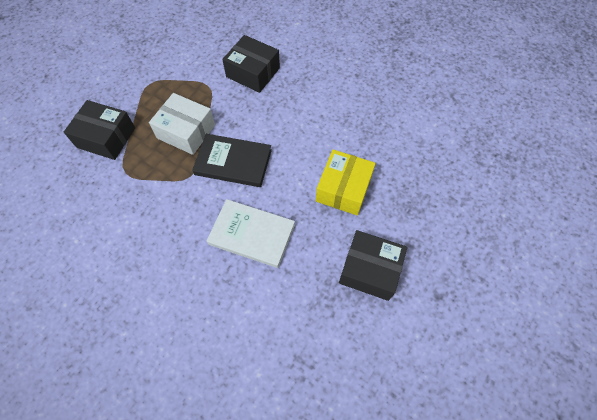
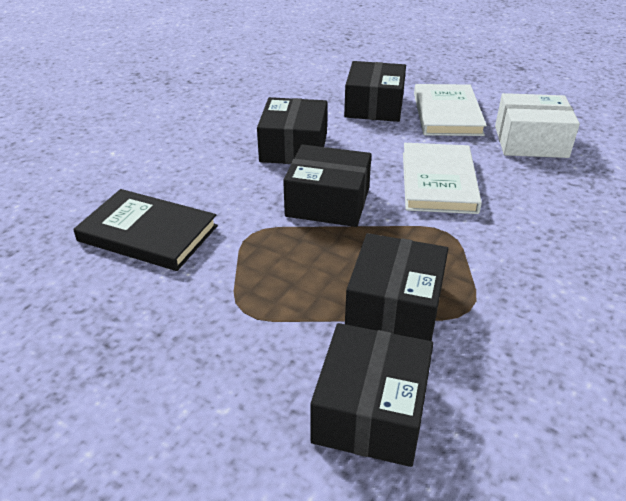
black box: 3 -> 5
white book: 1 -> 2
yellow box: 1 -> 0

